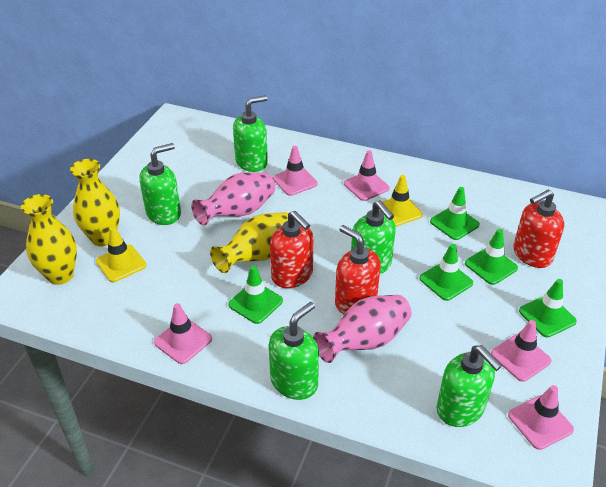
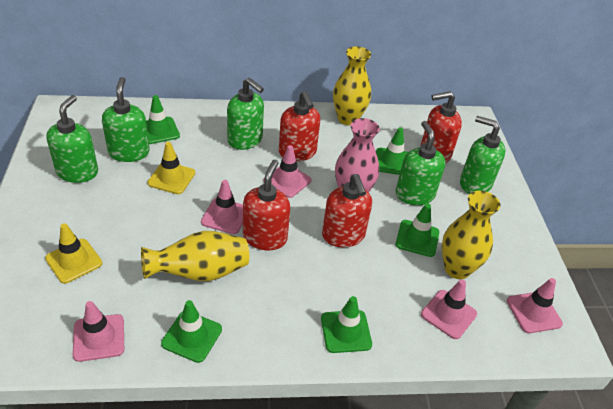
pink vase: 2 -> 1
red soap dispenser: 3 -> 4

